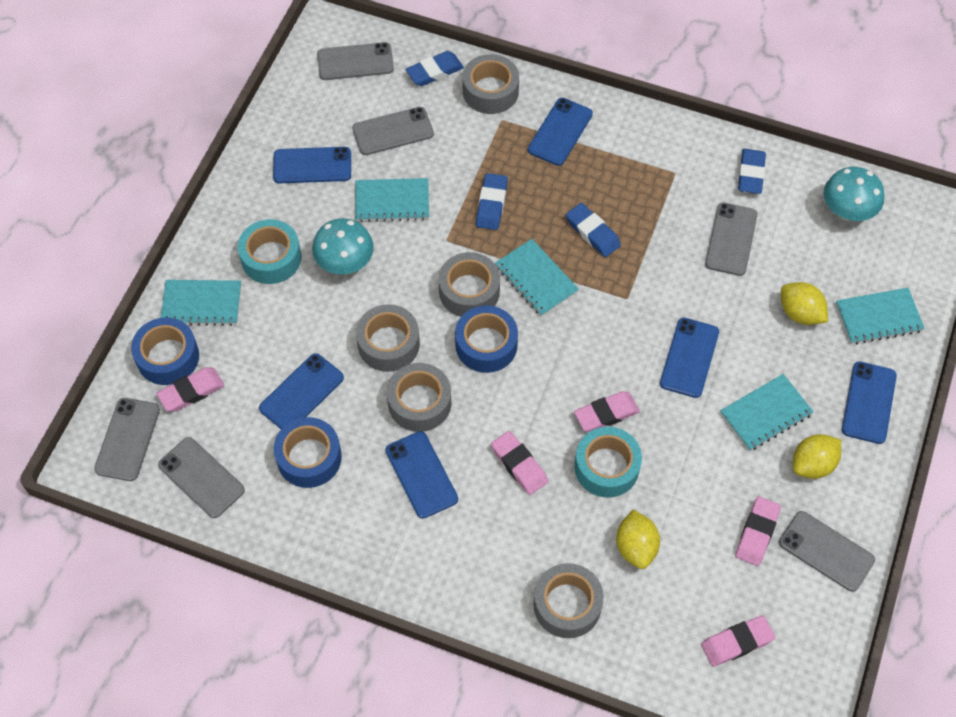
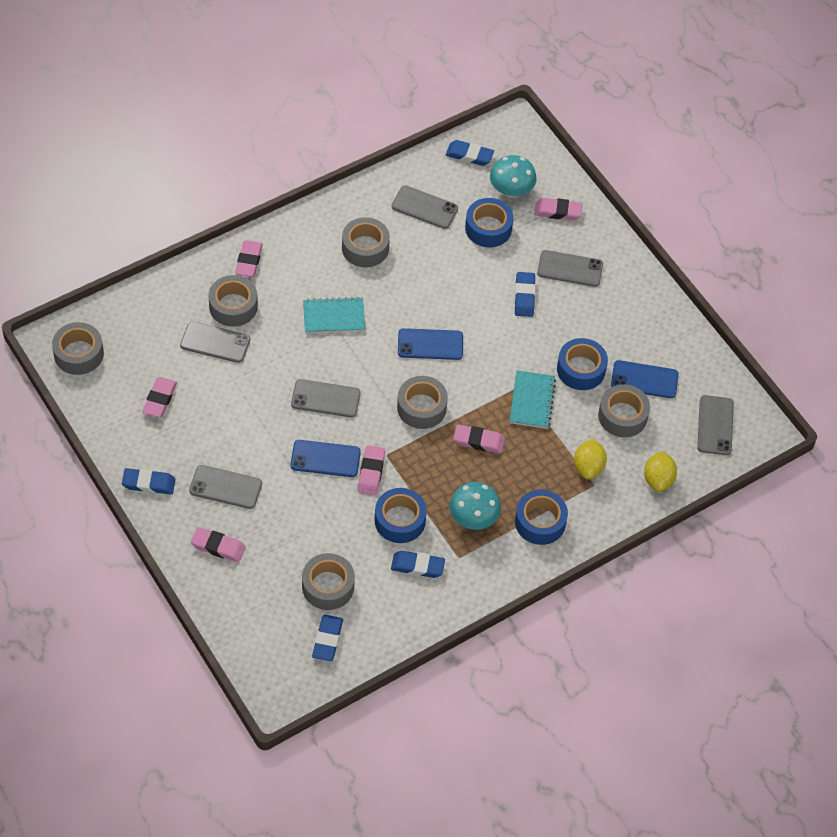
blue eraser: 4 -> 5
blue phone: 6 -> 3
blue tape: 3 -> 4
grey tape: 5 -> 6
pink eraser: 5 -> 6
turquoise notebook: 5 -> 2
turquoise tape: 2 -> 0
yellow lemon: 3 -> 2

